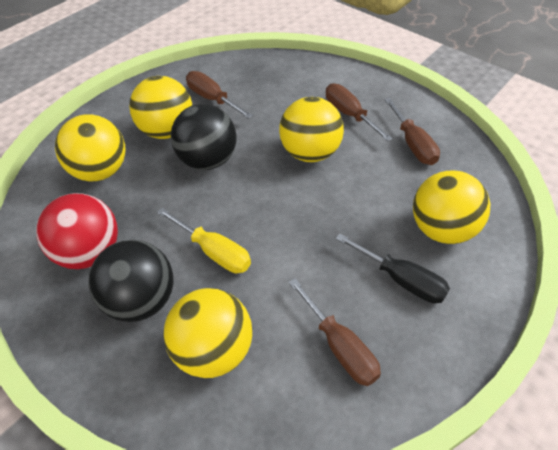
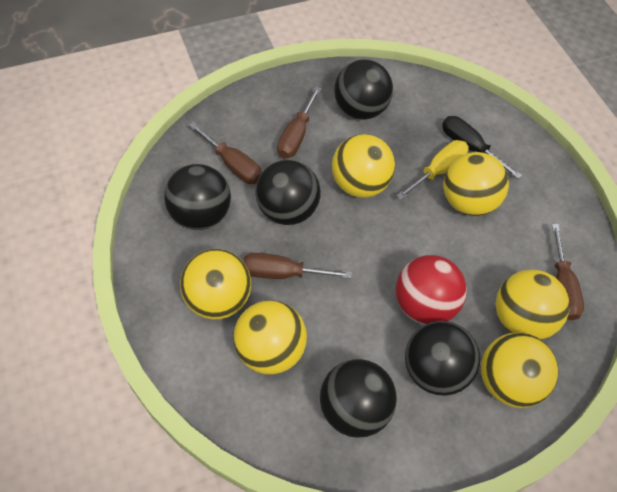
black ball: 2 -> 5
yellow ball: 5 -> 6

